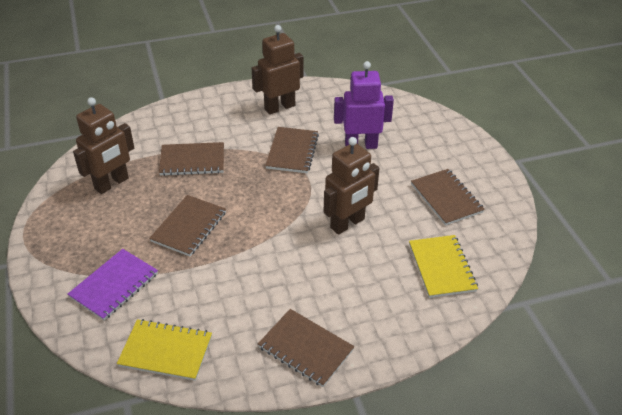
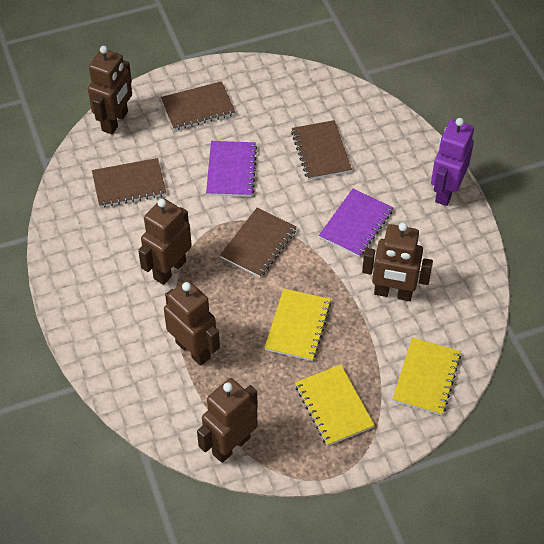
brown notebook: 5 -> 4
brown robot: 3 -> 5
purple notebook: 1 -> 2
yellow notebook: 2 -> 3

